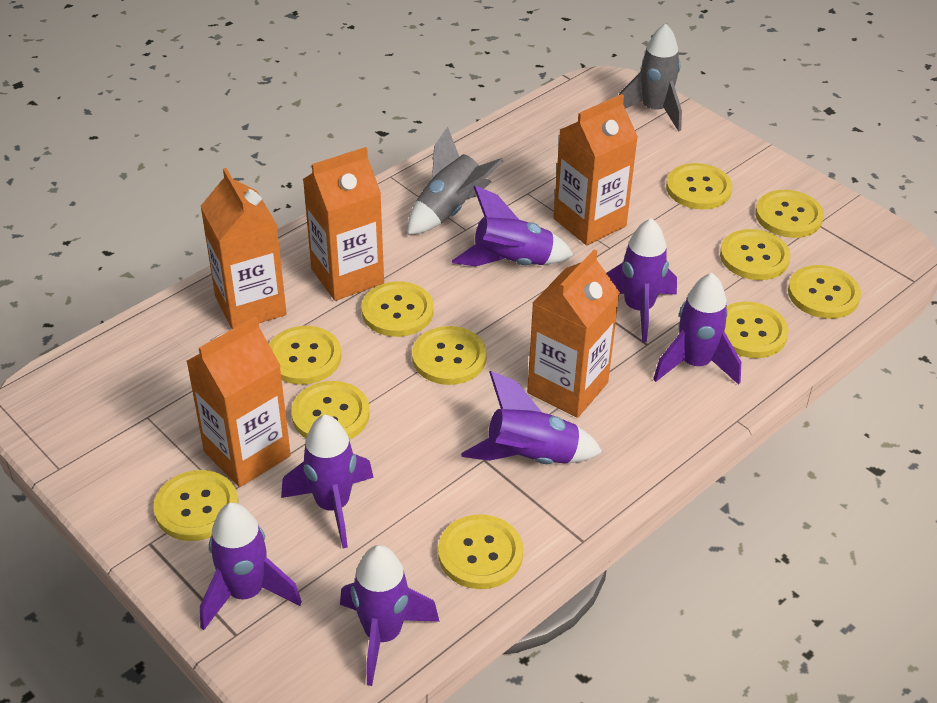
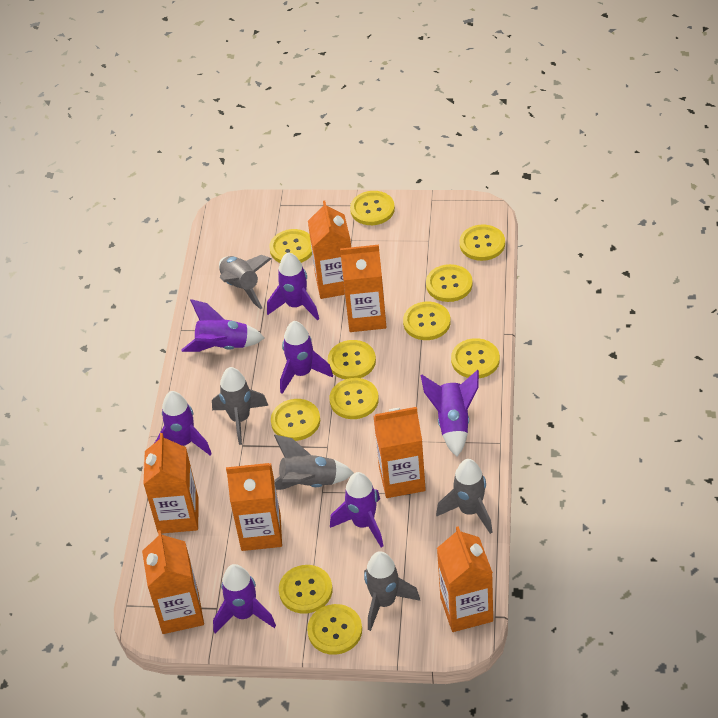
grey rocket: 2 -> 5
orange carton: 5 -> 7

